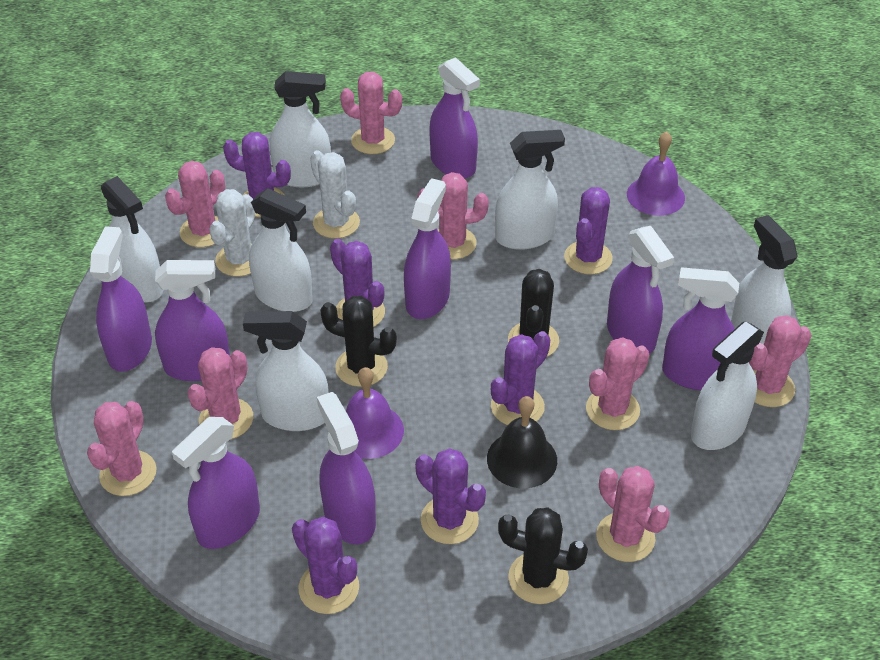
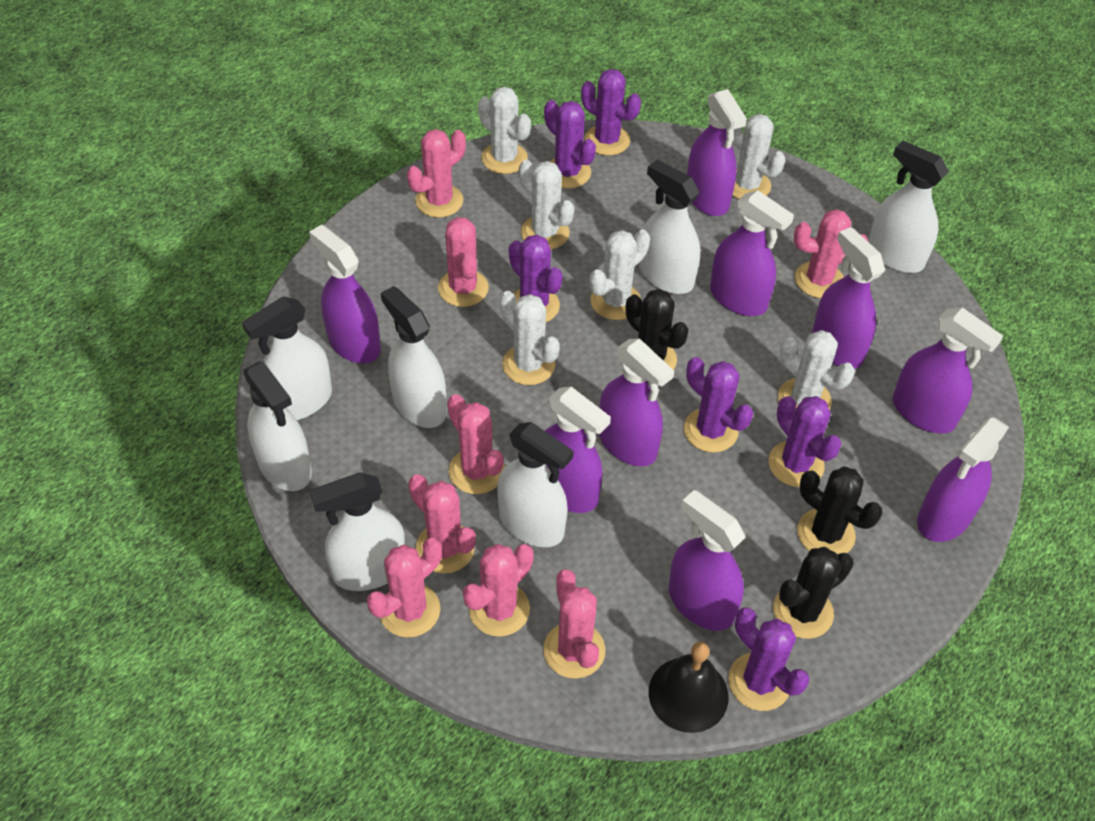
purple bell: 2 -> 0
purple spray bottle: 8 -> 9
white cactus: 2 -> 6

